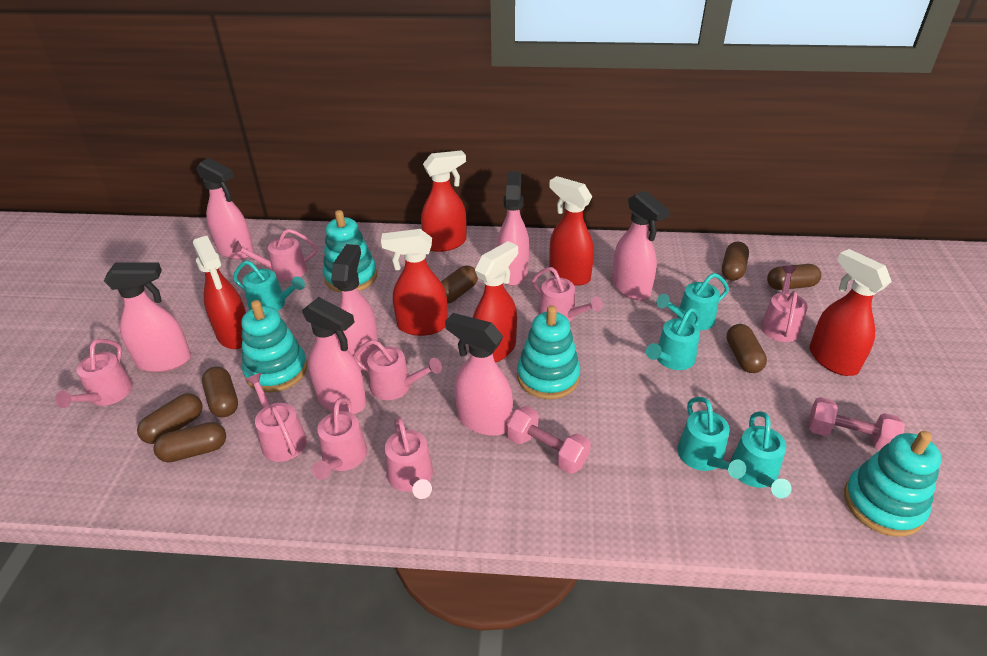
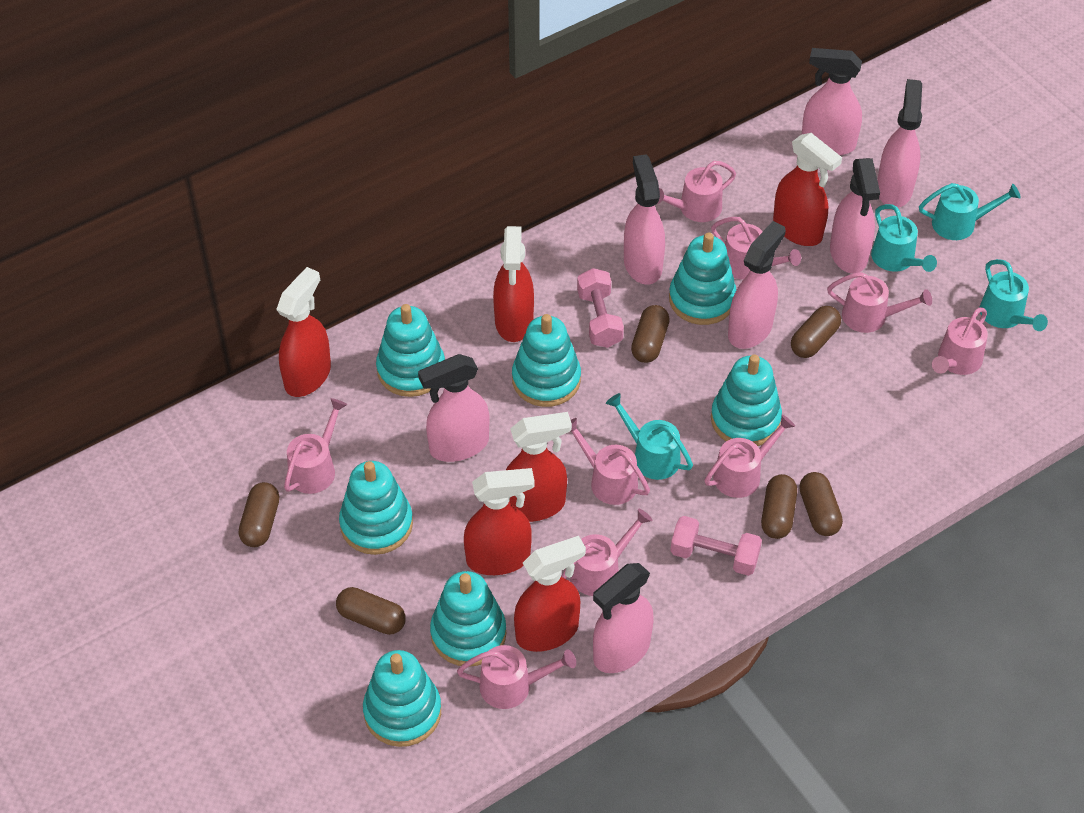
brown capsule: 7 -> 6
pink watering can: 8 -> 9
turquoise stacking toy: 4 -> 7
turquoise watering can: 5 -> 4

